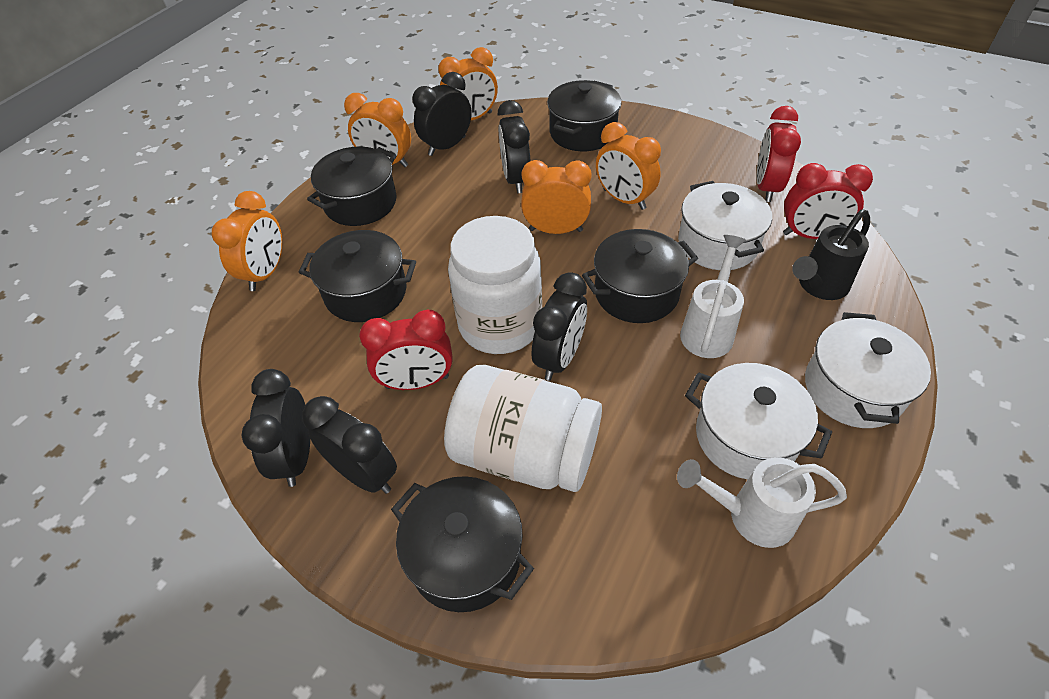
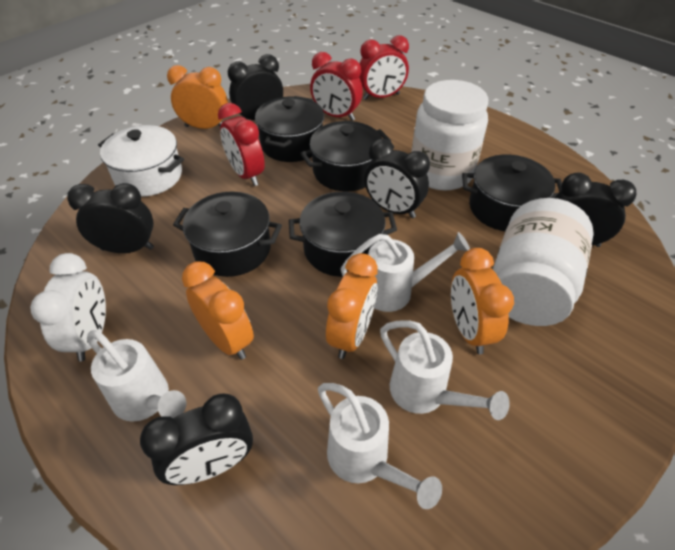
black watering can: 1 -> 0
orange clock: 5 -> 4
white clock: 0 -> 1
white pot: 3 -> 1
white watering can: 2 -> 4

